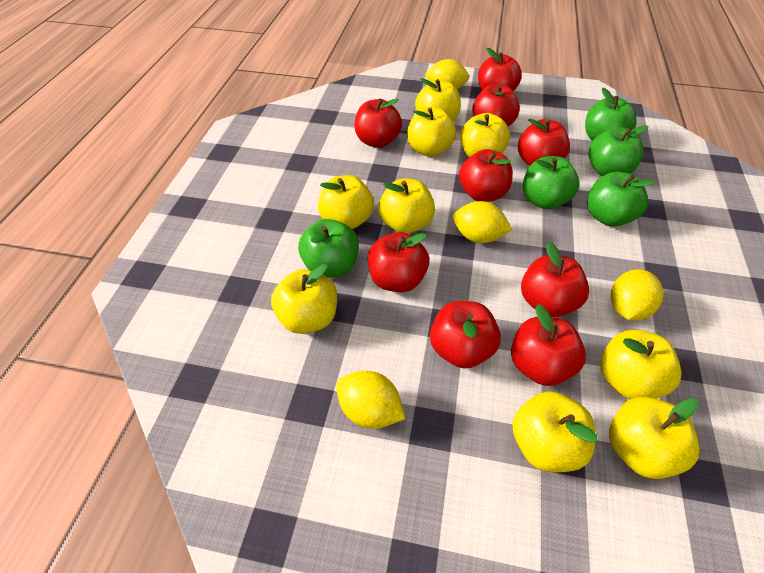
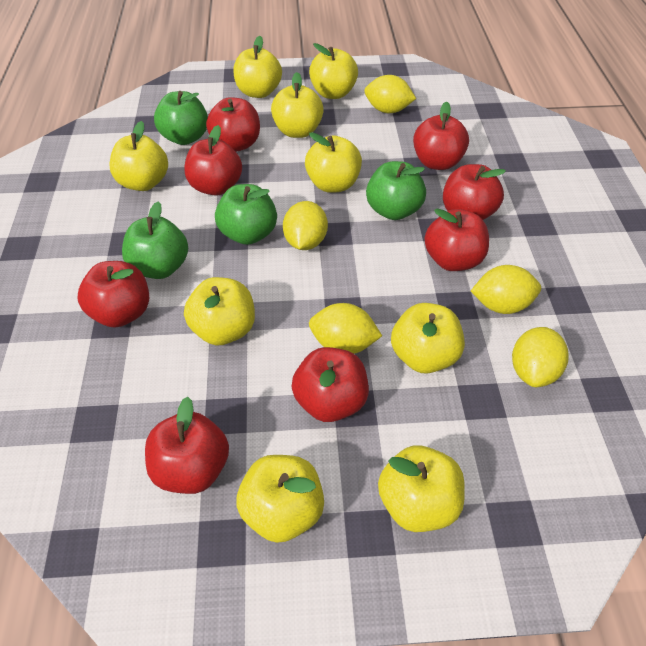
green apple: 5 -> 4
red apple: 9 -> 8
yellow lemon: 4 -> 5

